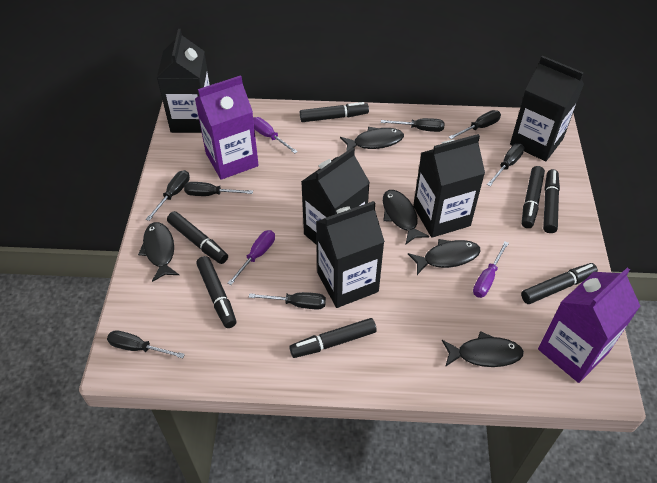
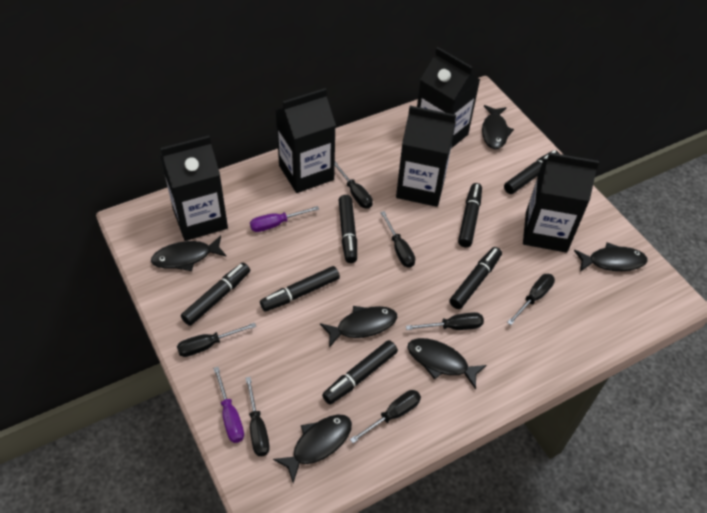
black fish: 5 -> 6
purple carton: 2 -> 0
purple screwdriver: 3 -> 2

